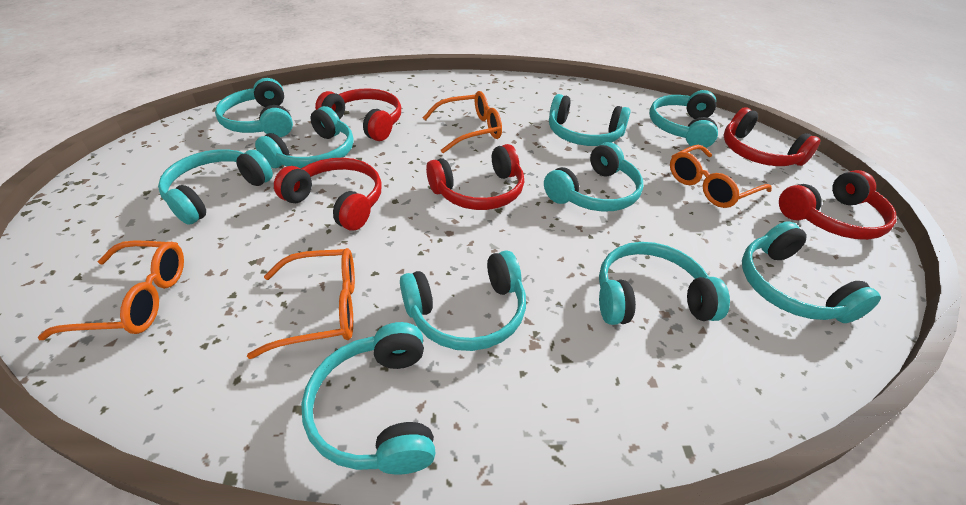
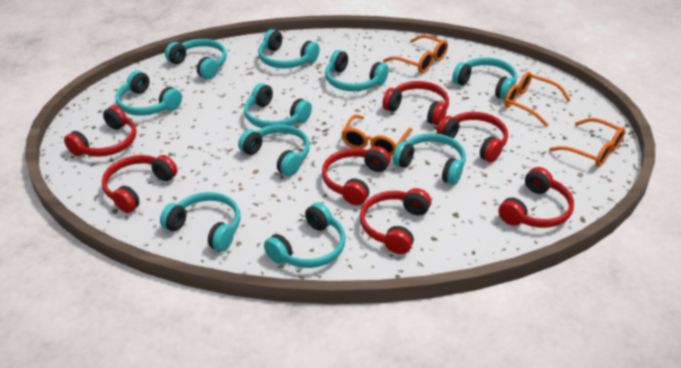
red headphones: 5 -> 7

